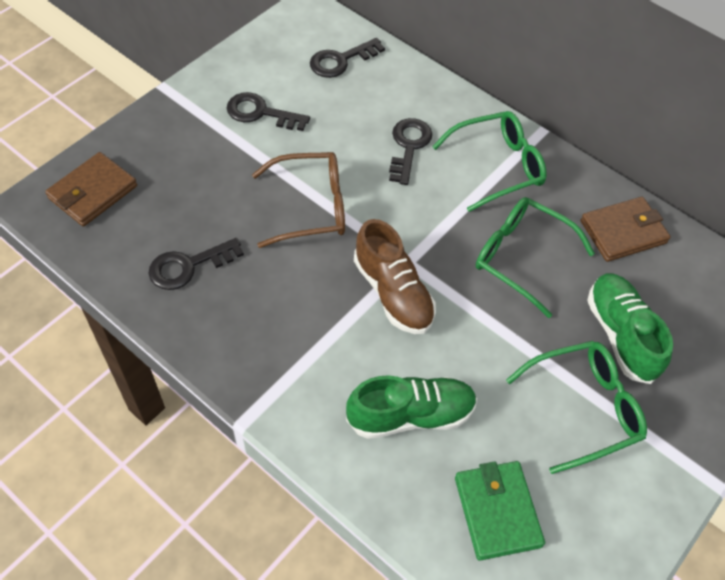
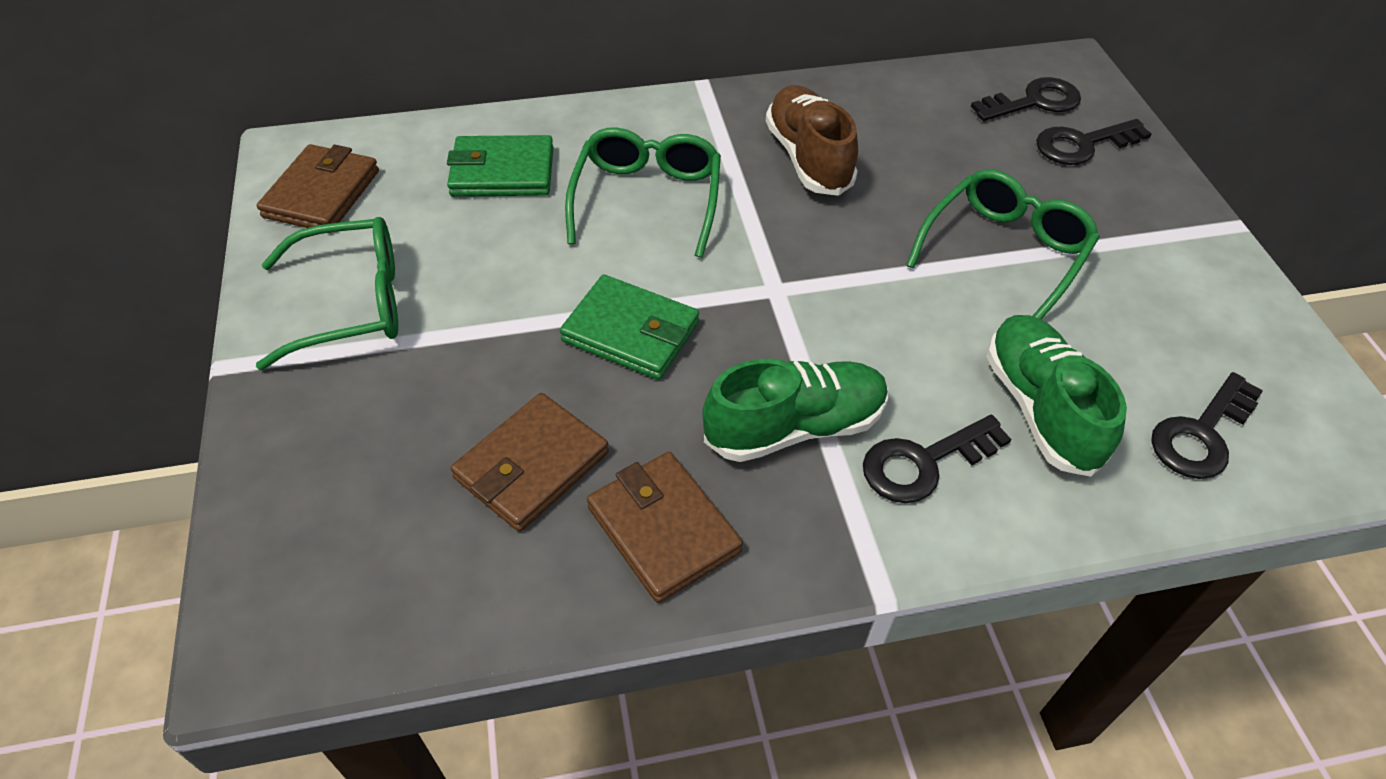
brown glasses: 1 -> 0
brown wallet: 2 -> 3
green wallet: 1 -> 2

